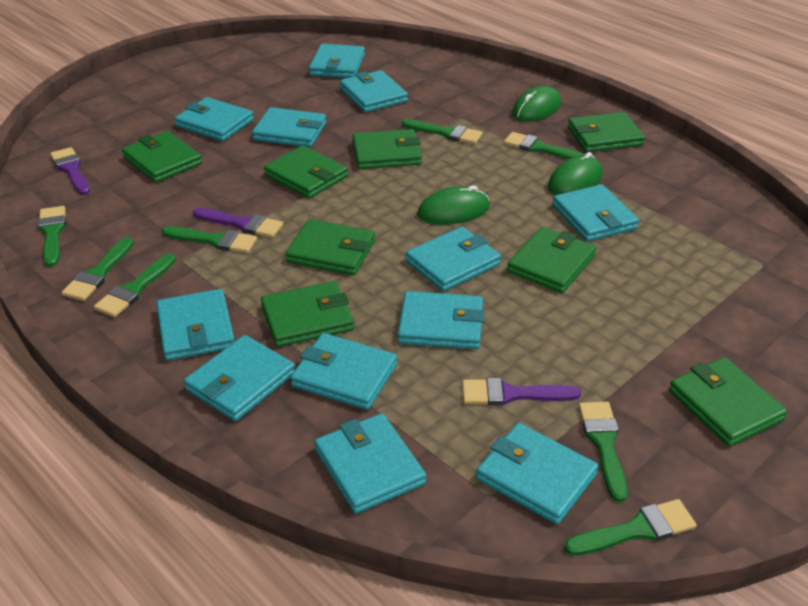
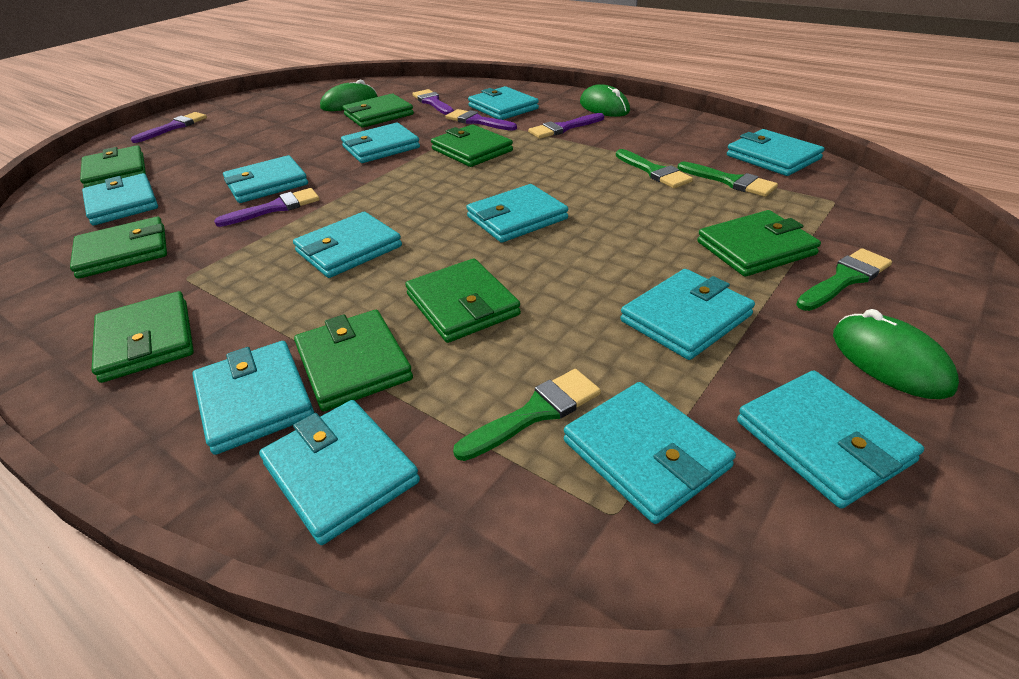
green brush: 8 -> 4
purple brush: 3 -> 5

